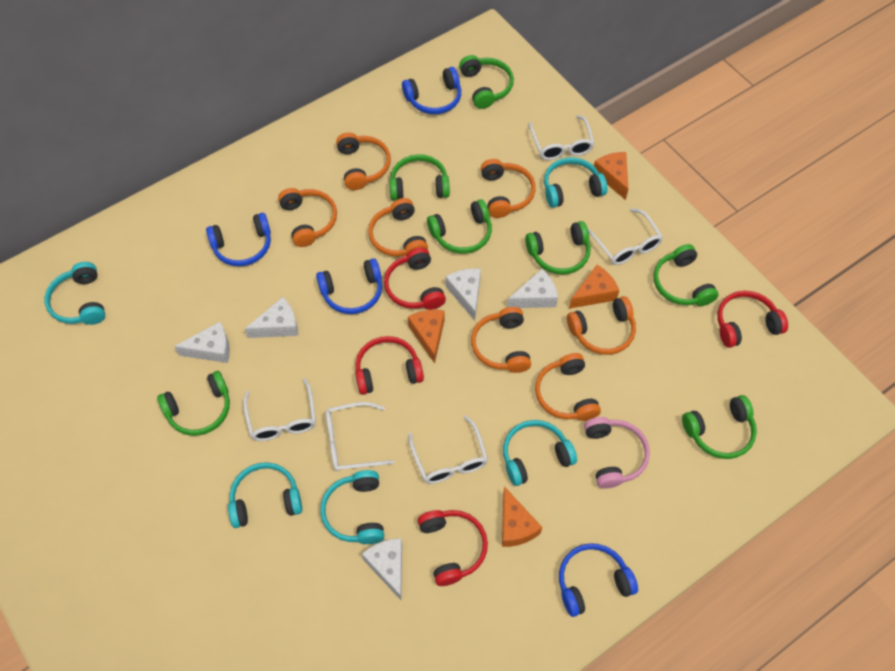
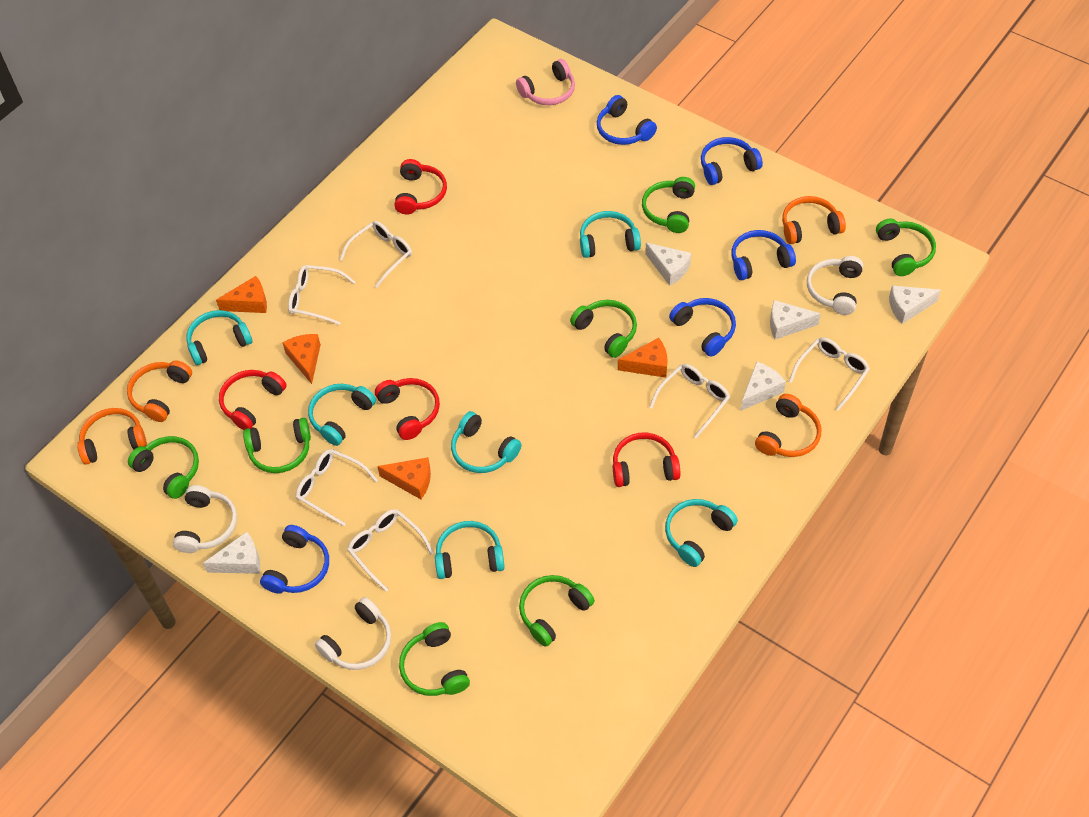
blue headphones: 4 -> 5
orange headphones: 7 -> 4
turquoise headphones: 5 -> 6
white glasses: 5 -> 6
white headphones: 0 -> 3

